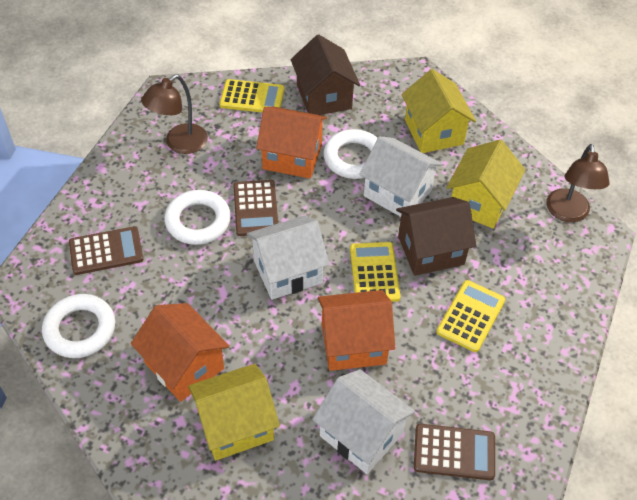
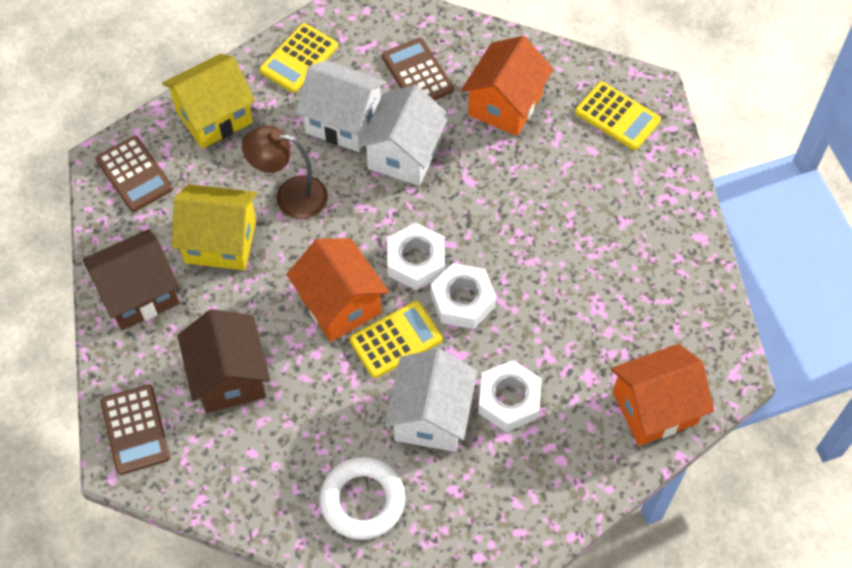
brown lamp: 2 -> 1
white nut: 0 -> 3
white ring: 3 -> 1
yellow house: 3 -> 2

